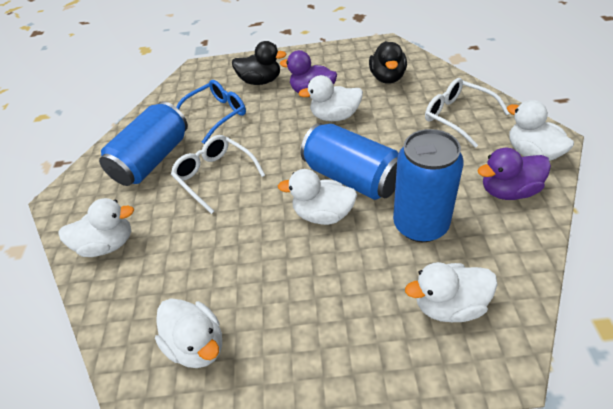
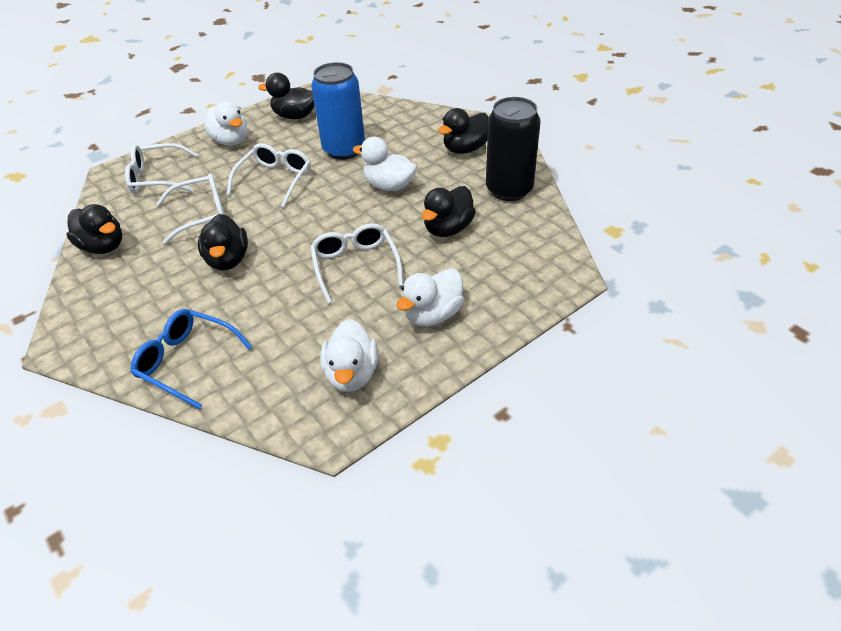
black can: 0 -> 1
black duck: 2 -> 5
blue can: 3 -> 1
purple duck: 2 -> 0
white duck: 6 -> 4
white glasses: 2 -> 4

